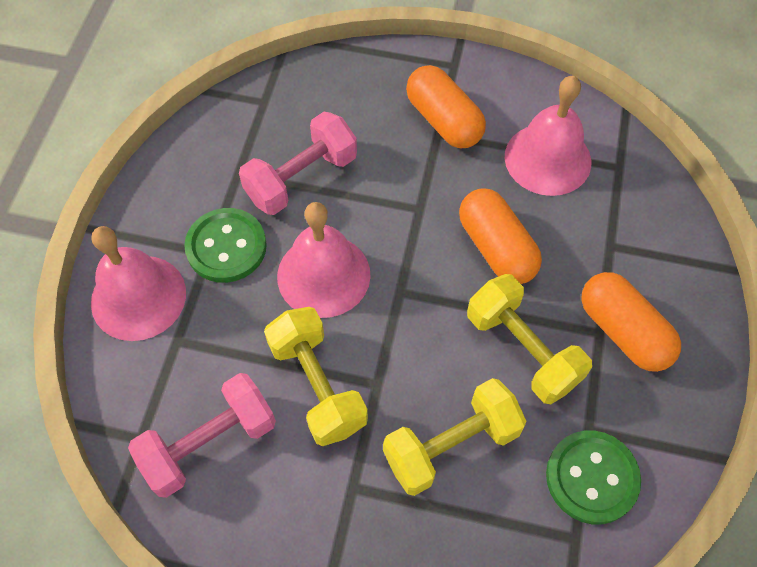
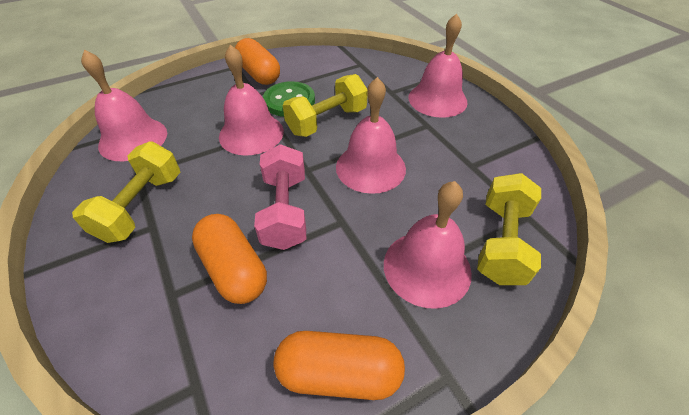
green button: 2 -> 1
pink bell: 3 -> 5
pink dumbbell: 2 -> 1

